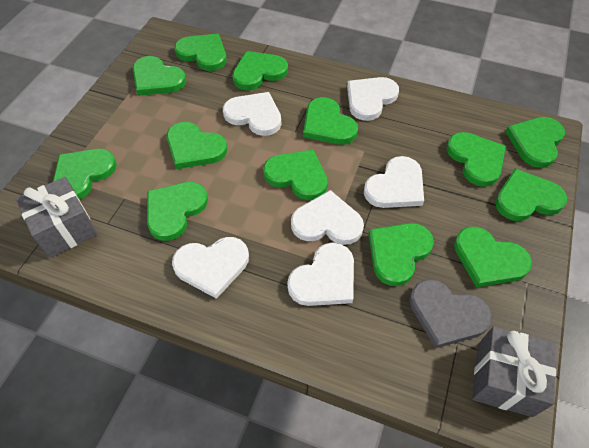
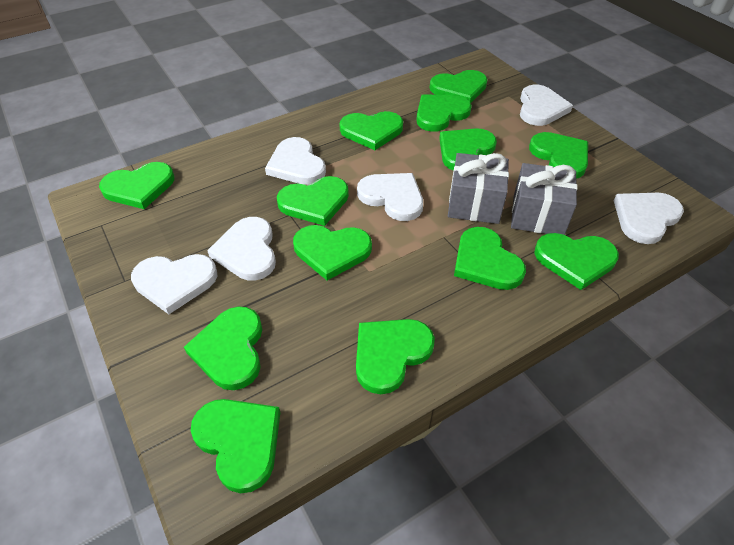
grey heart: 1 -> 0

